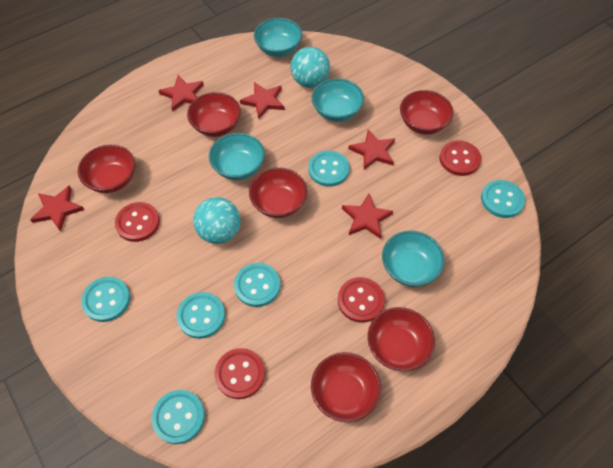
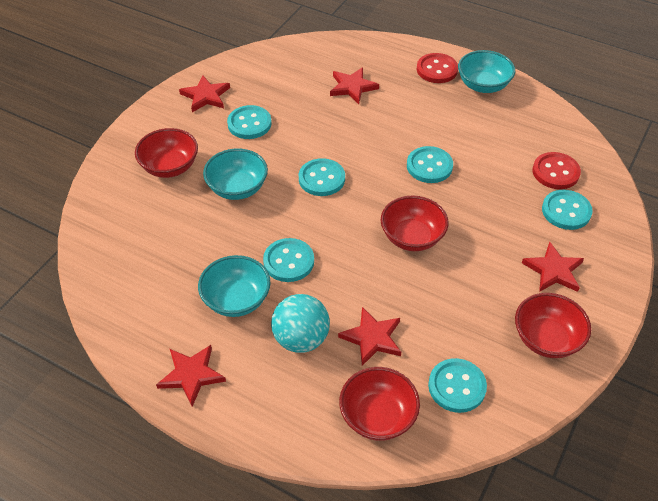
red bowl: 6 -> 4
red button: 4 -> 2
turquoise ball: 2 -> 1
turquoise bowl: 4 -> 3

